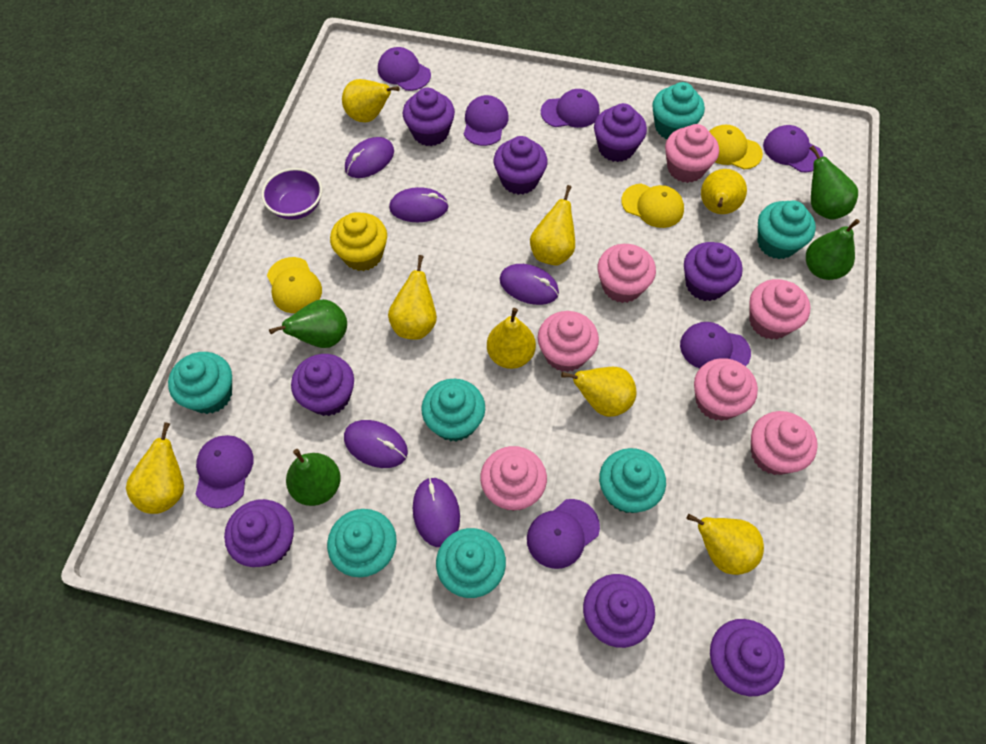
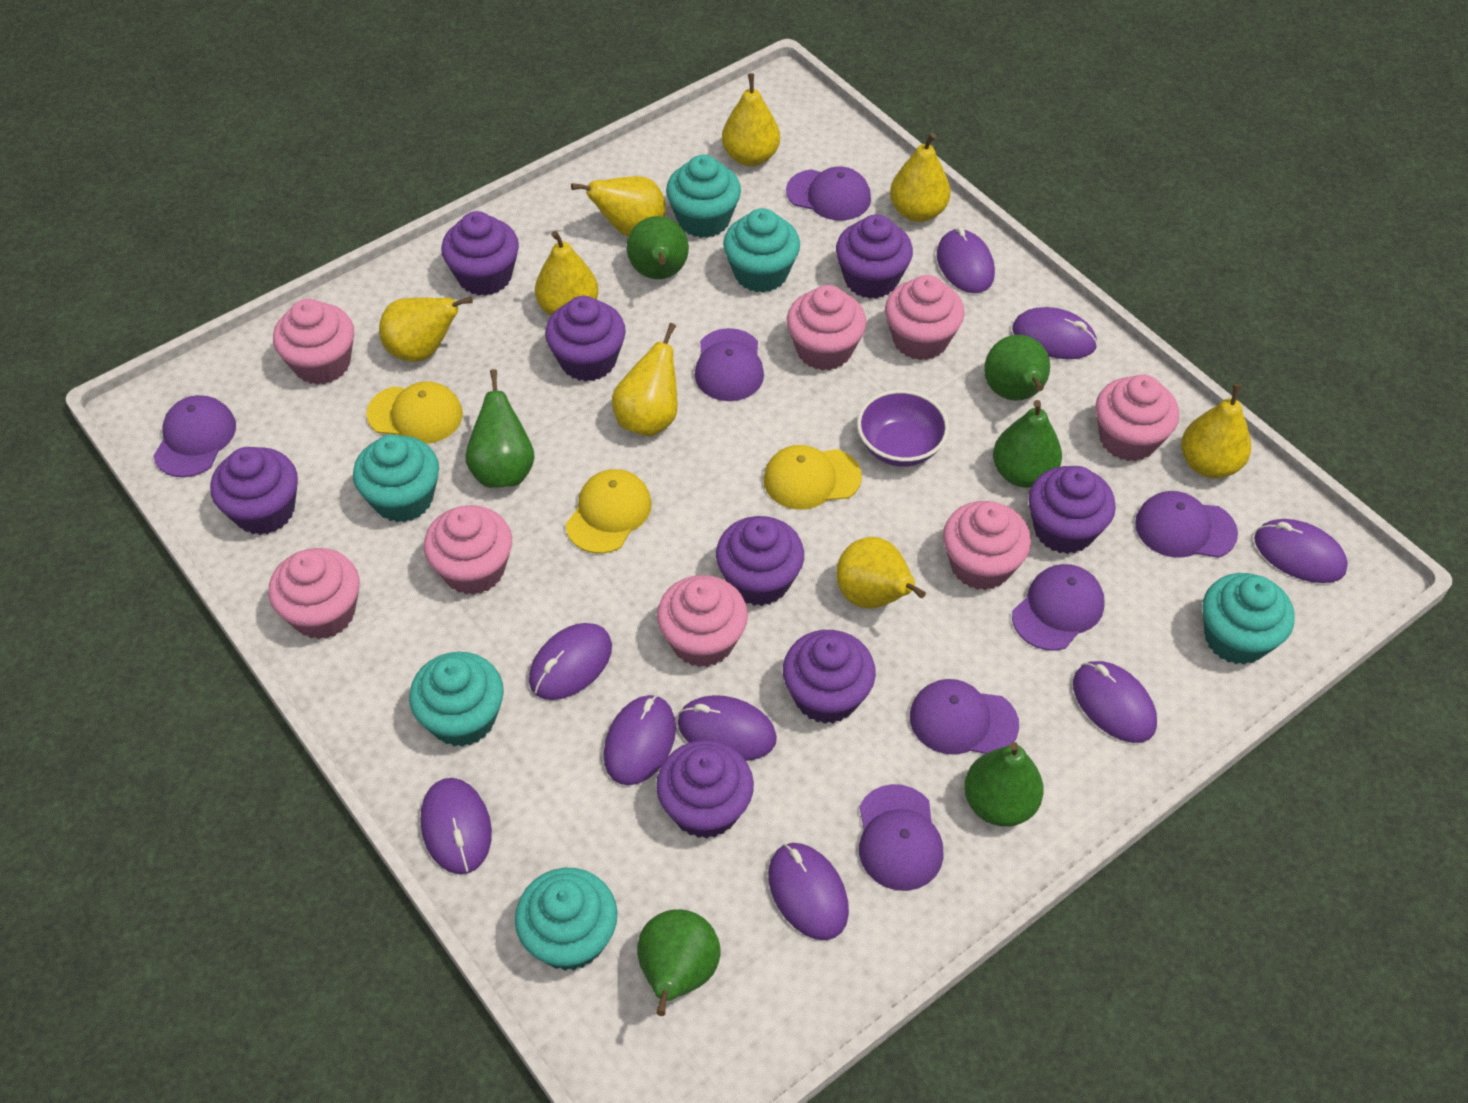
green pear: 4 -> 6
pink cupcake: 7 -> 8
purple mouse: 5 -> 9
turquoise cupcake: 7 -> 6
yellow cupcake: 1 -> 0

